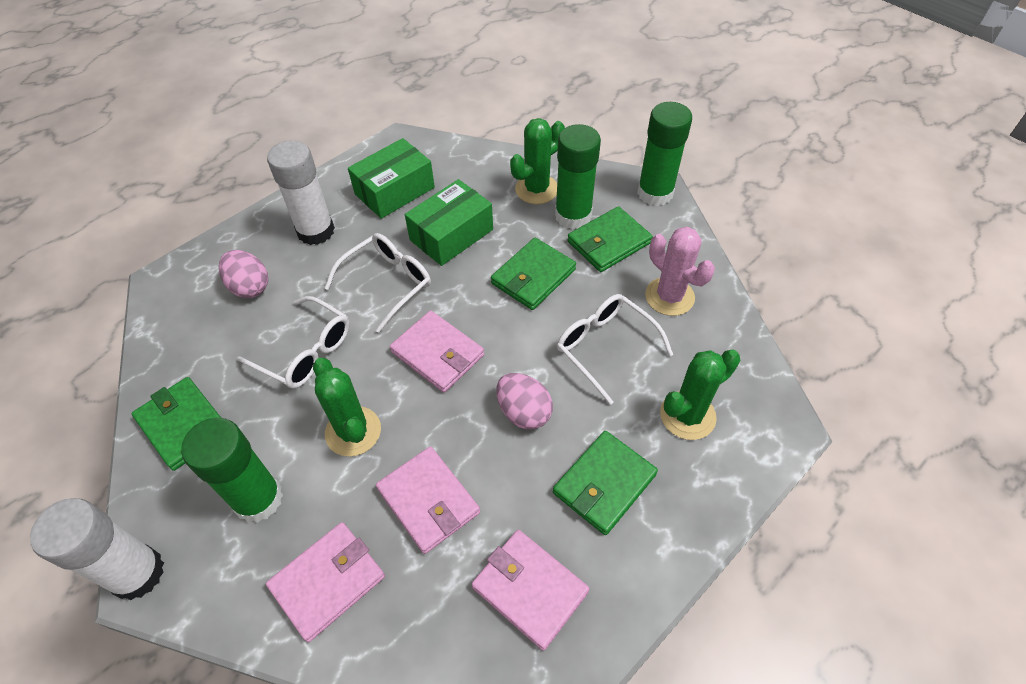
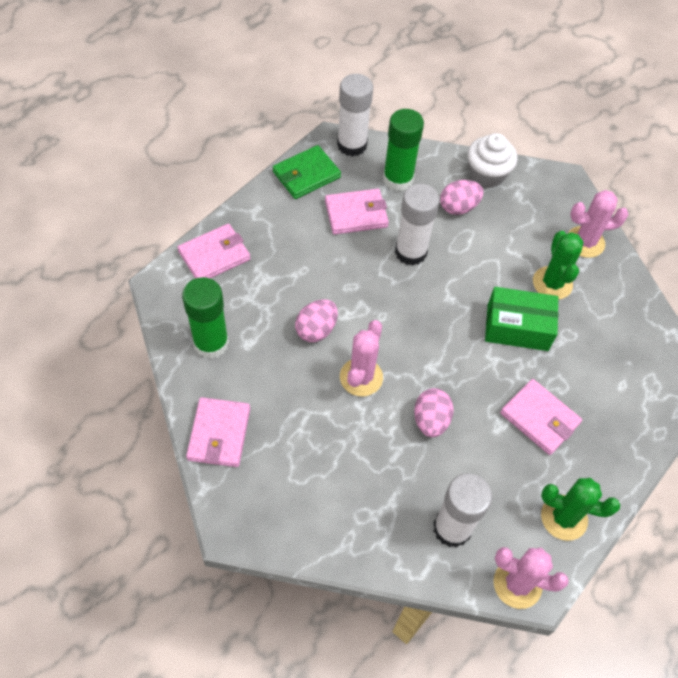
green box: 2 -> 1
green cactus: 3 -> 2
green glue stick: 3 -> 2
green wallet: 4 -> 1
pink cactus: 1 -> 3
pink egg: 2 -> 3
white cupcake: 0 -> 1
white glasses: 3 -> 0
white glue stick: 2 -> 3

